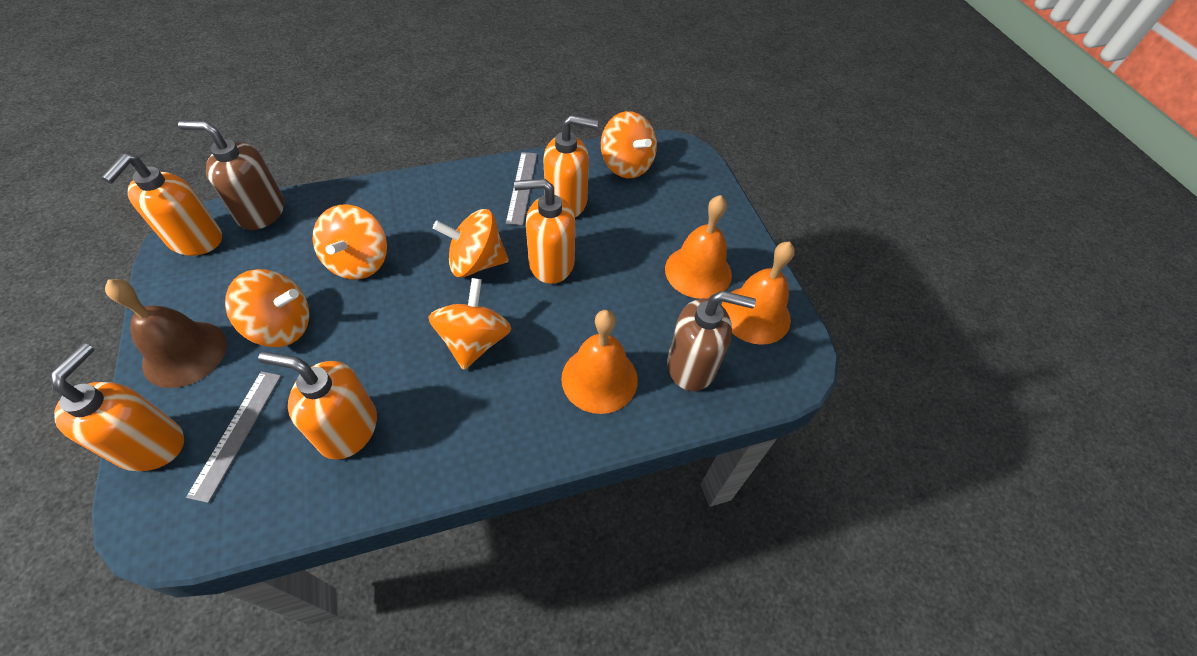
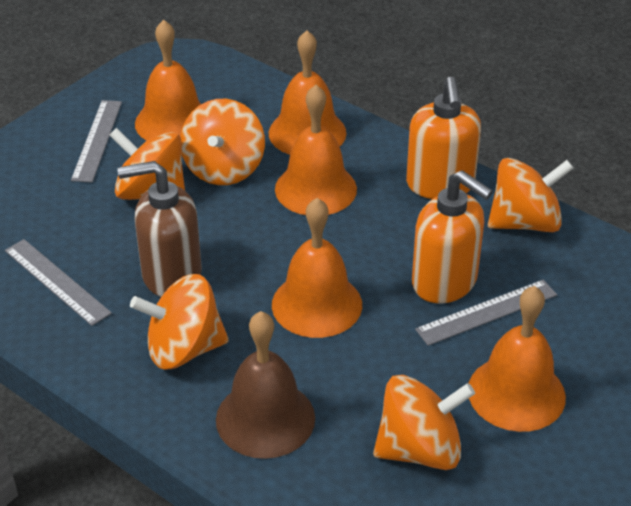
brown soap dispenser: 2 -> 1
grey ruler: 2 -> 3
orange bell: 3 -> 5
orange soap dispenser: 5 -> 2

